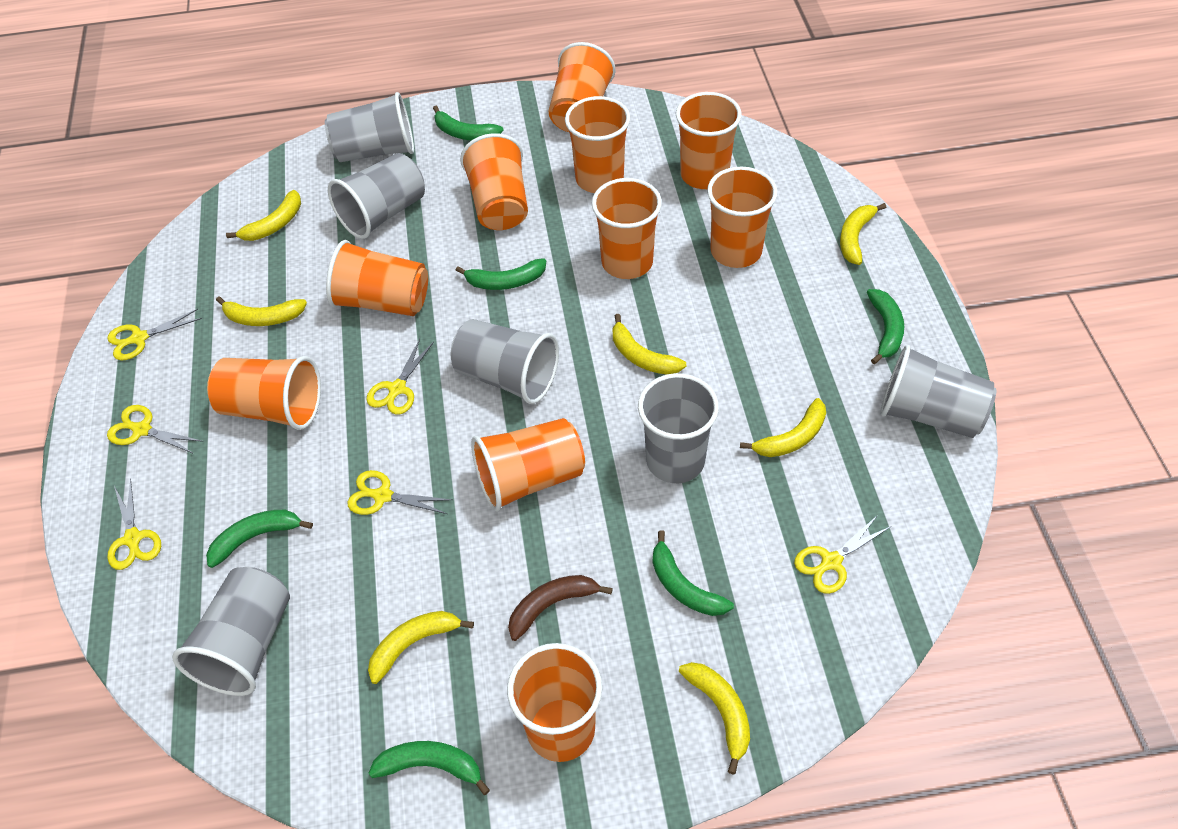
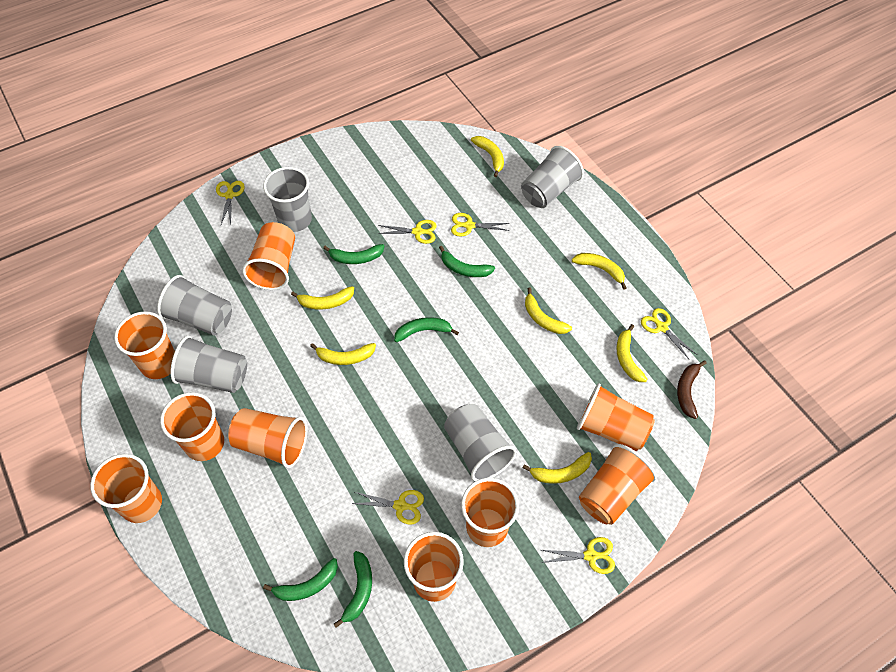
green banana: 6 -> 5
grey cup: 6 -> 5
orange cup: 10 -> 9

